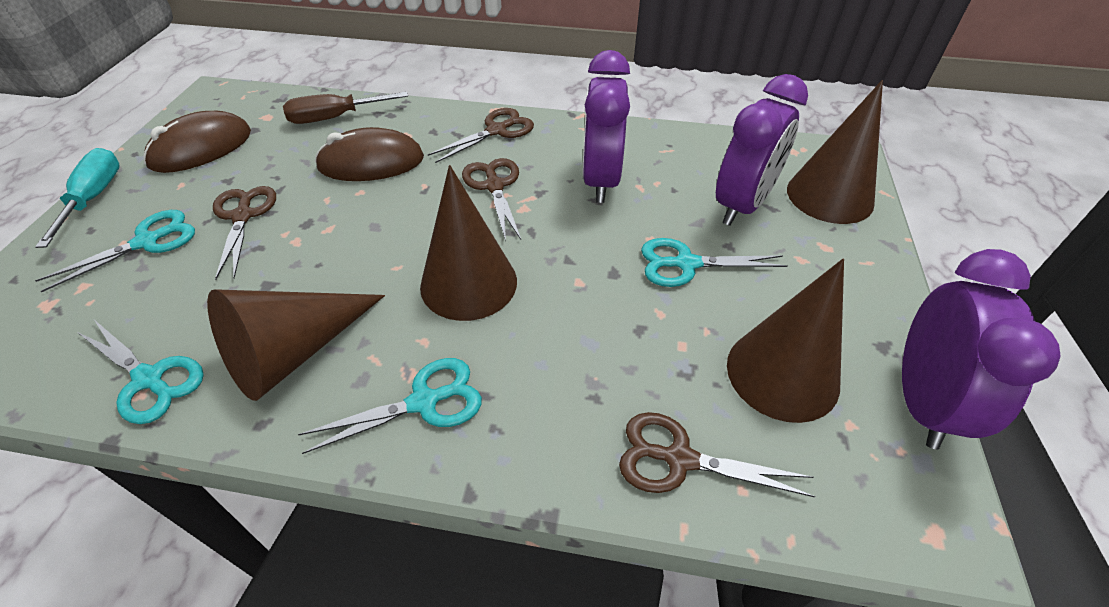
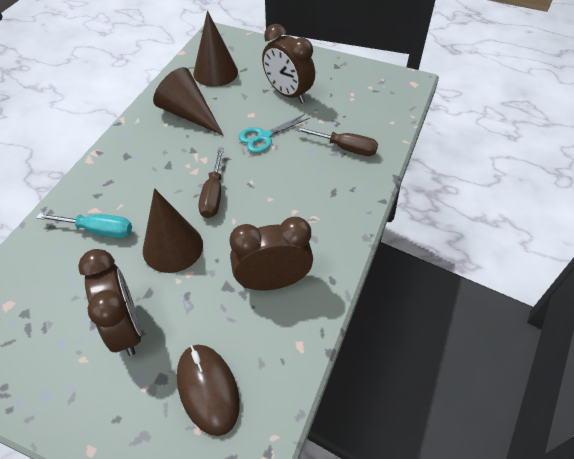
brown clock: 0 -> 3
brown cone: 4 -> 3
brown mouse: 2 -> 1
brown scissors: 4 -> 0
brown screwdriver: 1 -> 2
purple clock: 3 -> 0
turquoise scissors: 4 -> 1

